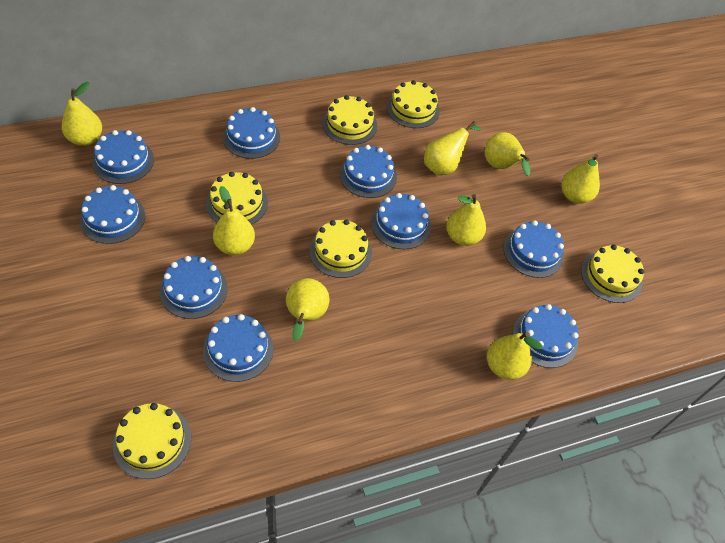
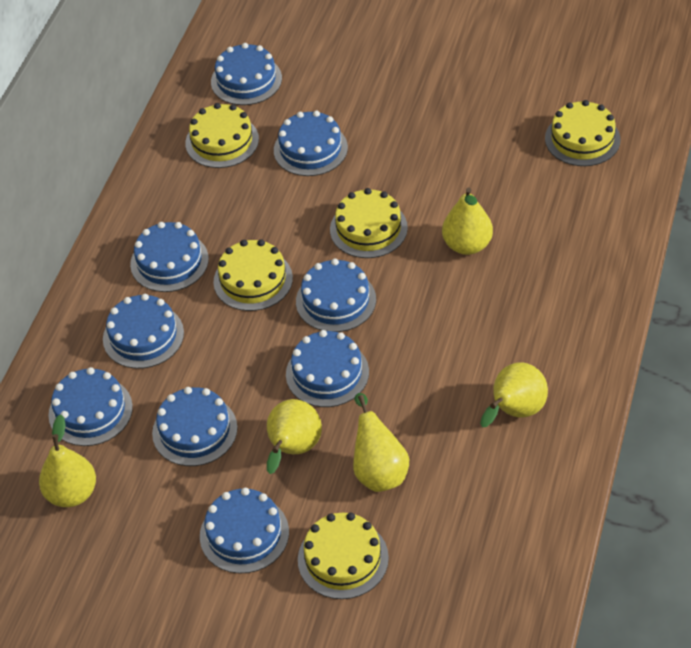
yellow cake: 6 -> 5
yellow pear: 8 -> 5

